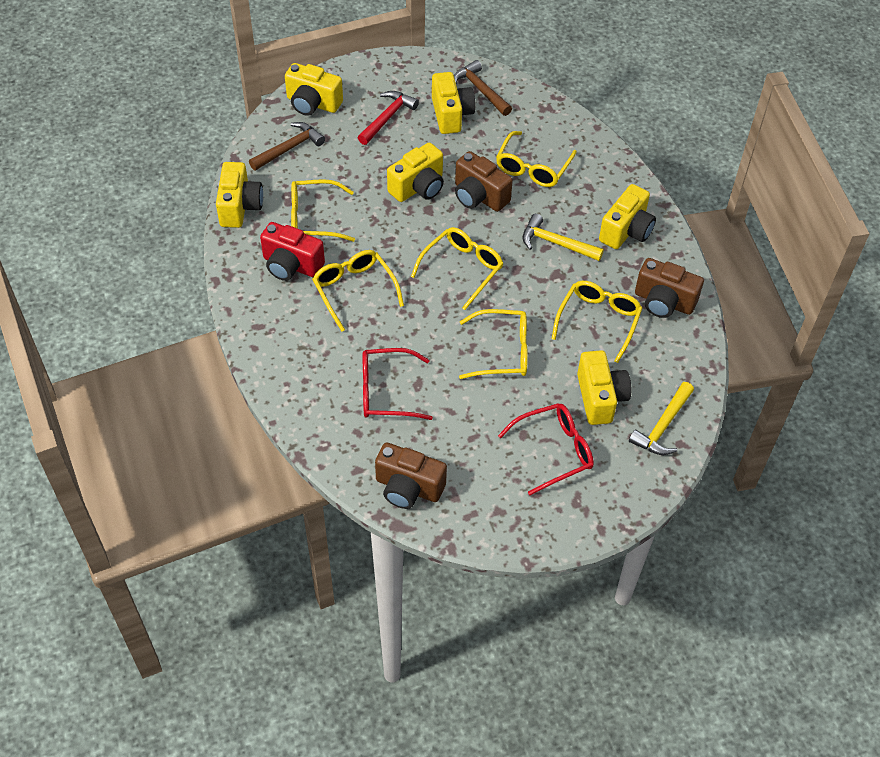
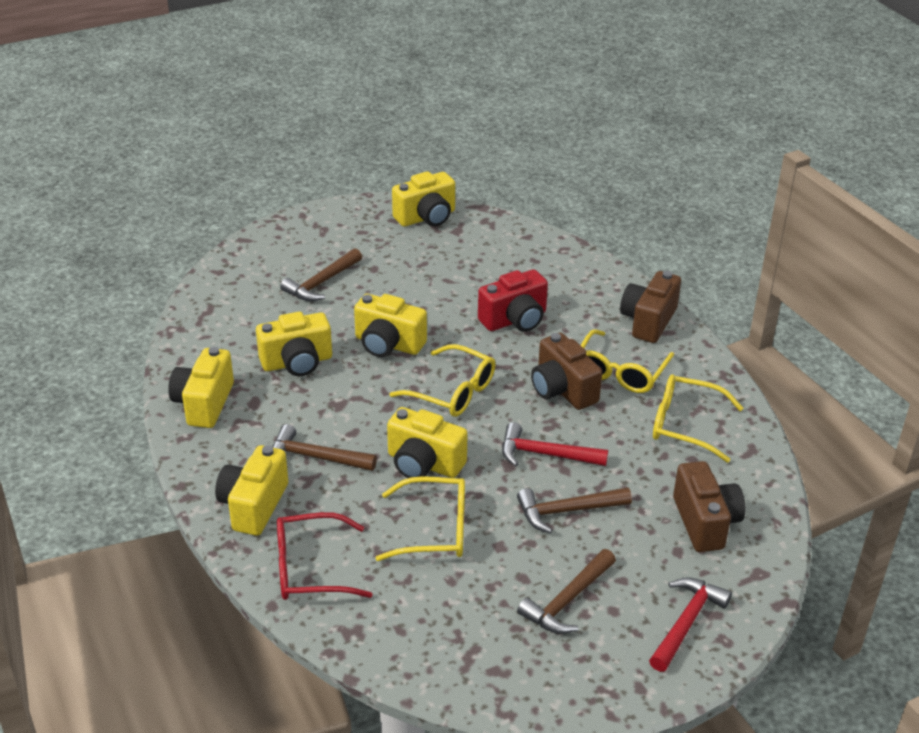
brown hammer: 2 -> 4
red glasses: 2 -> 1
red hammer: 1 -> 2
yellow glasses: 6 -> 4
yellow hammer: 2 -> 0

